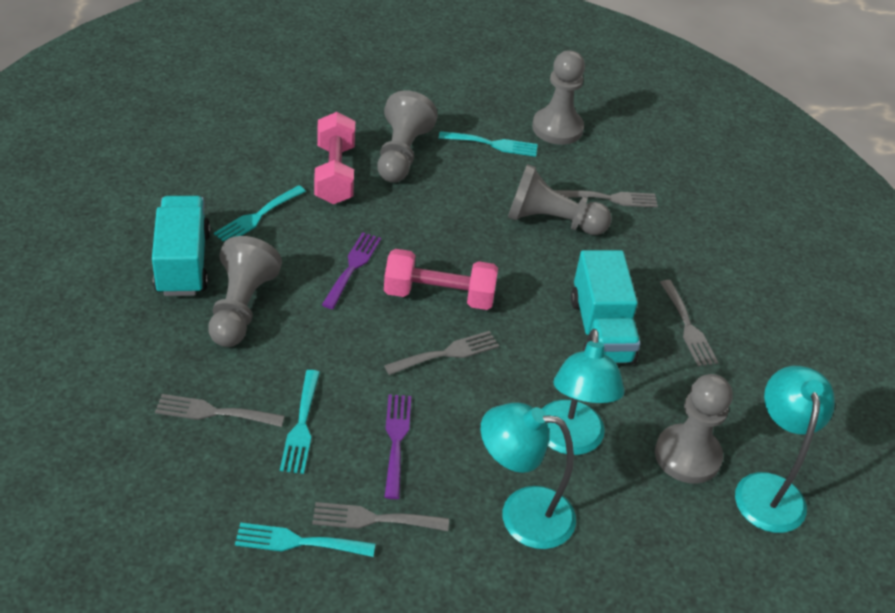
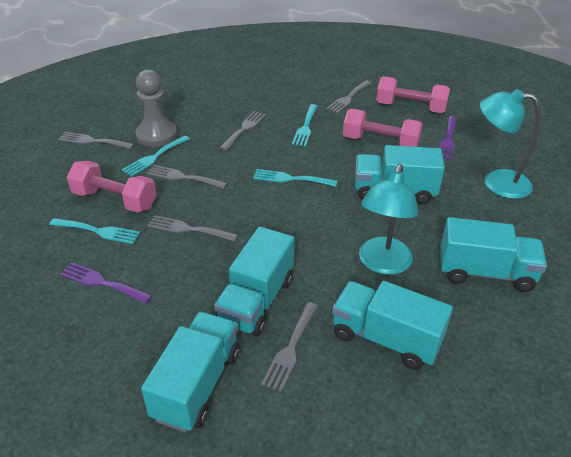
grey fork: 5 -> 6
grey pawn: 5 -> 1
pink dumbbell: 2 -> 3
turquoise lamp: 3 -> 2
turquoise truck: 2 -> 5

